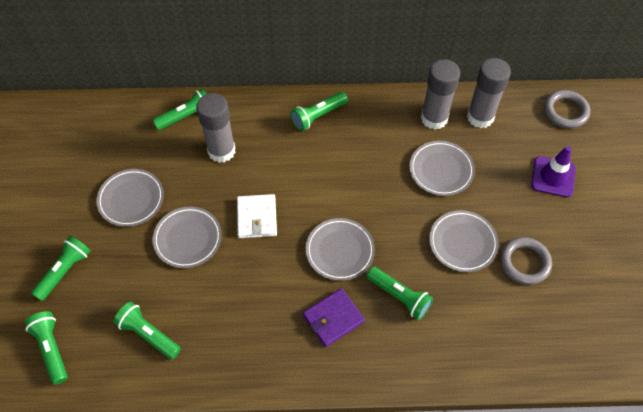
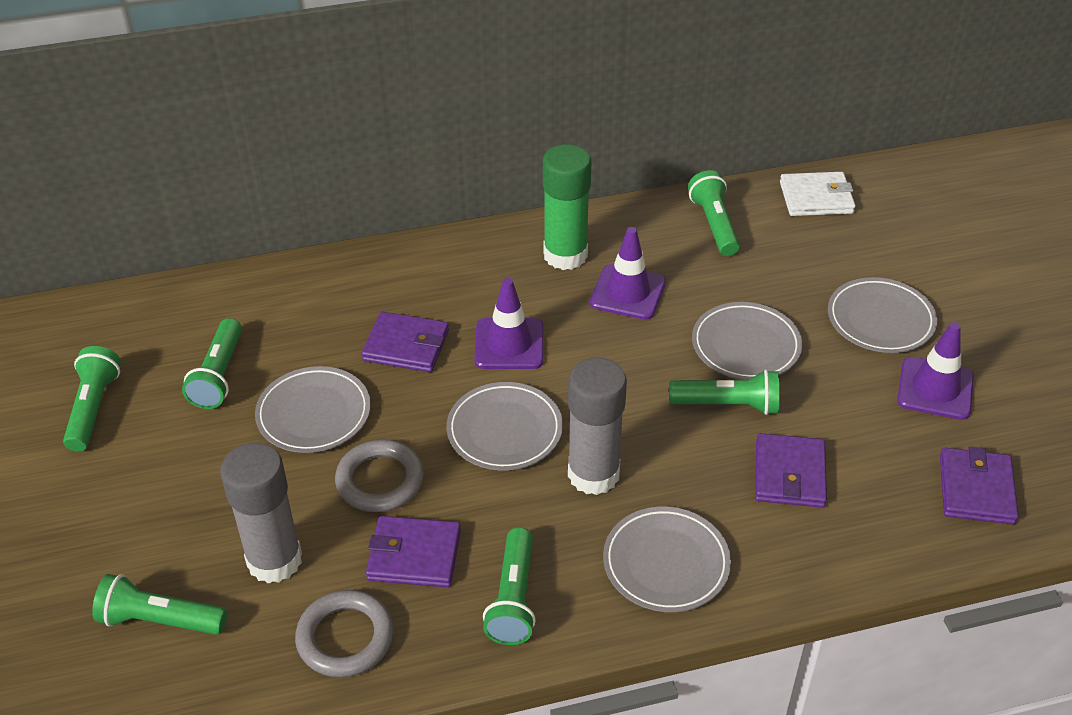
green glue stick: 0 -> 1
grey glue stick: 3 -> 2
purple traffic cone: 1 -> 3
purple wallet: 1 -> 4

